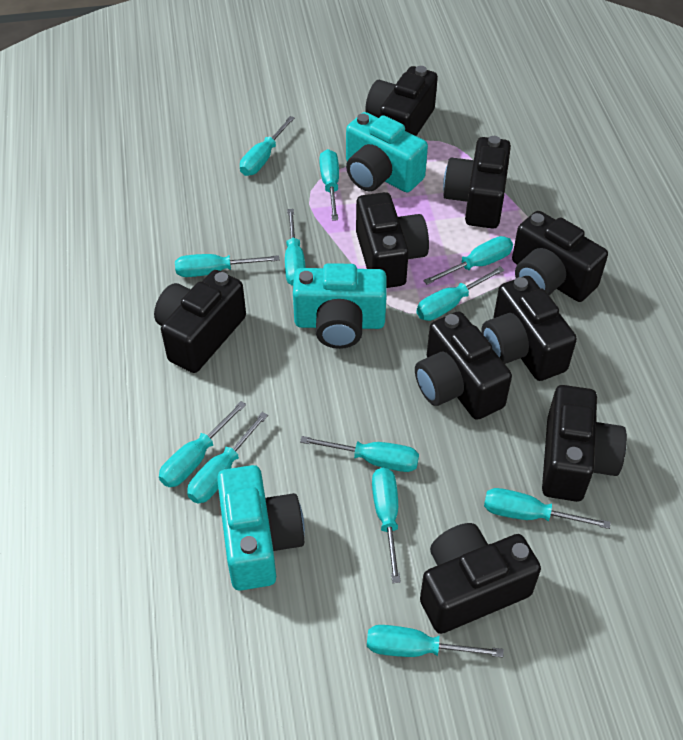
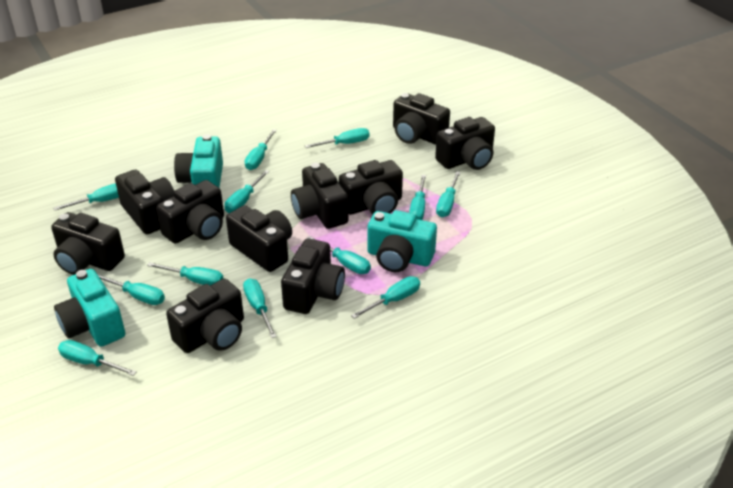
black camera: 9 -> 10

